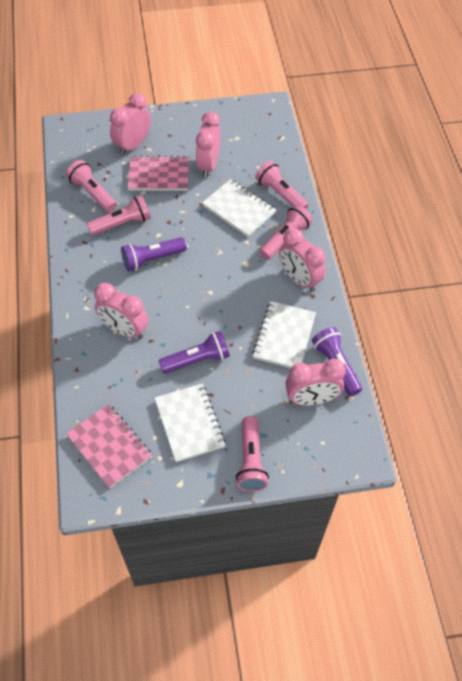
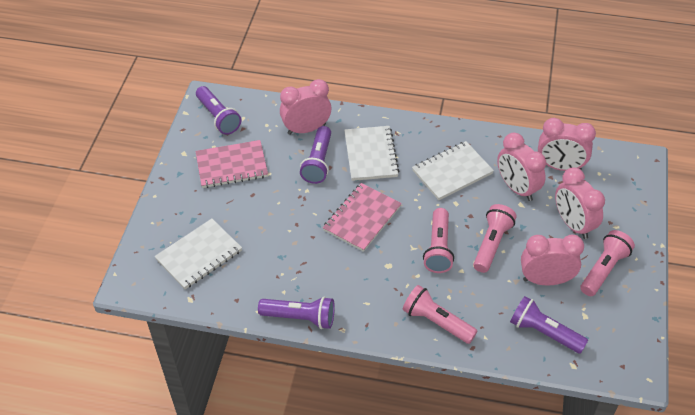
pink flashlight: 5 -> 4
purple flashlight: 3 -> 4

